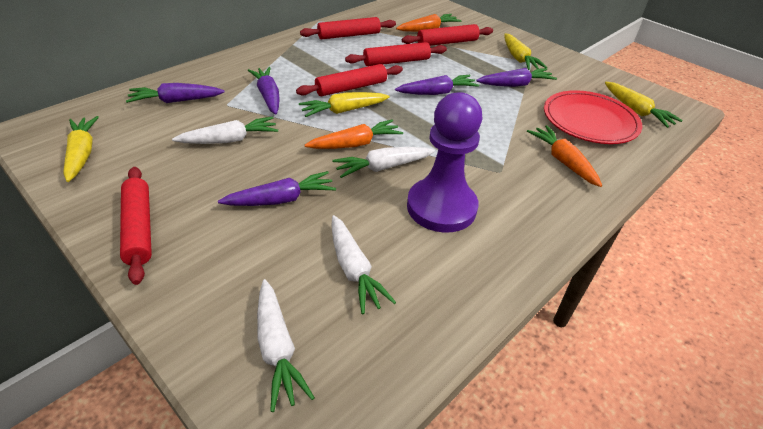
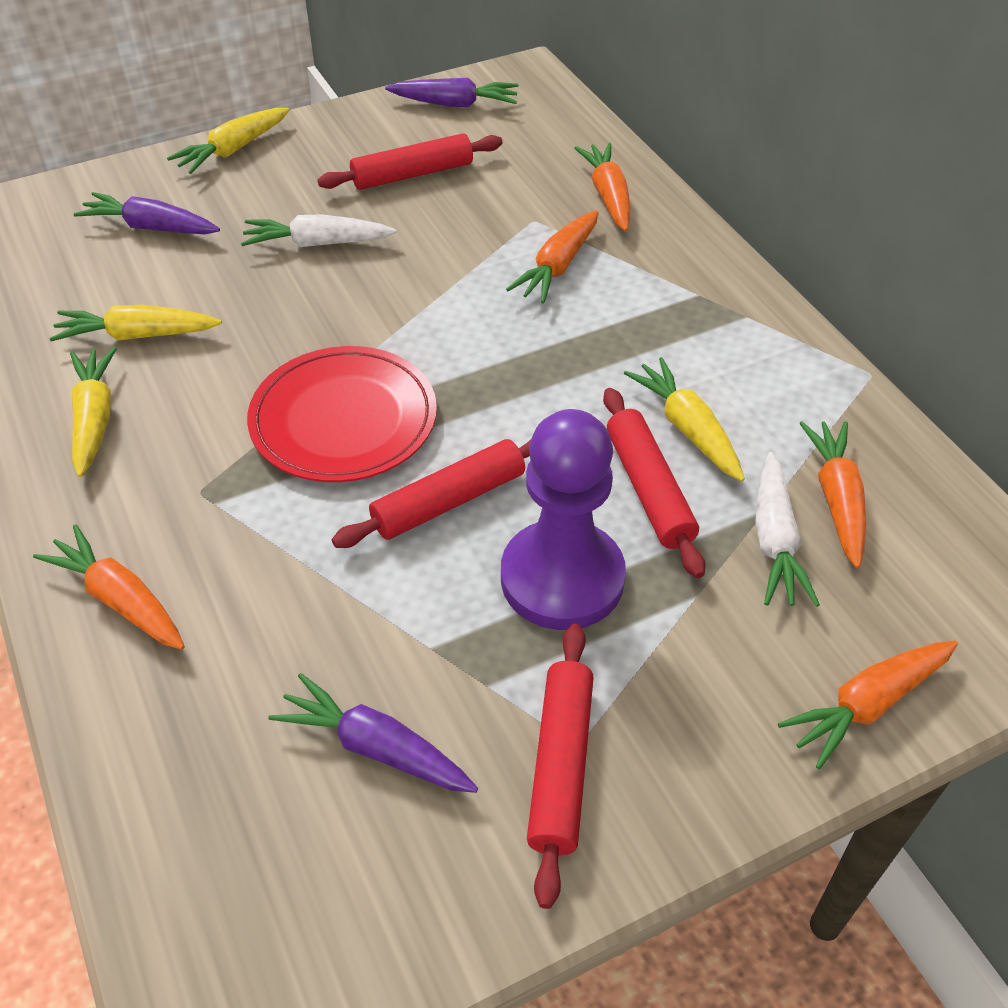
orange carrot: 3 -> 5
purple carrot: 5 -> 3
red rolling pin: 5 -> 4
white carrot: 4 -> 2

